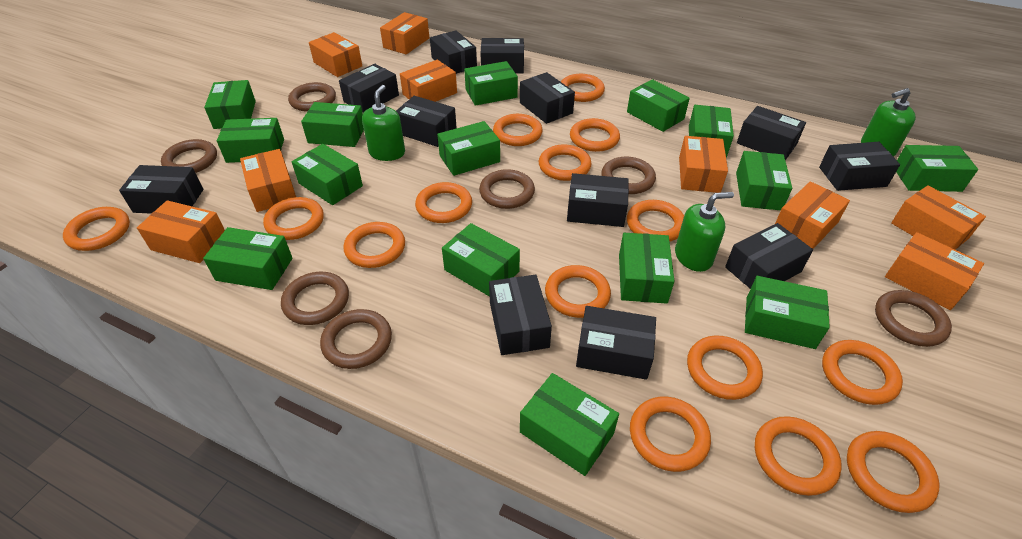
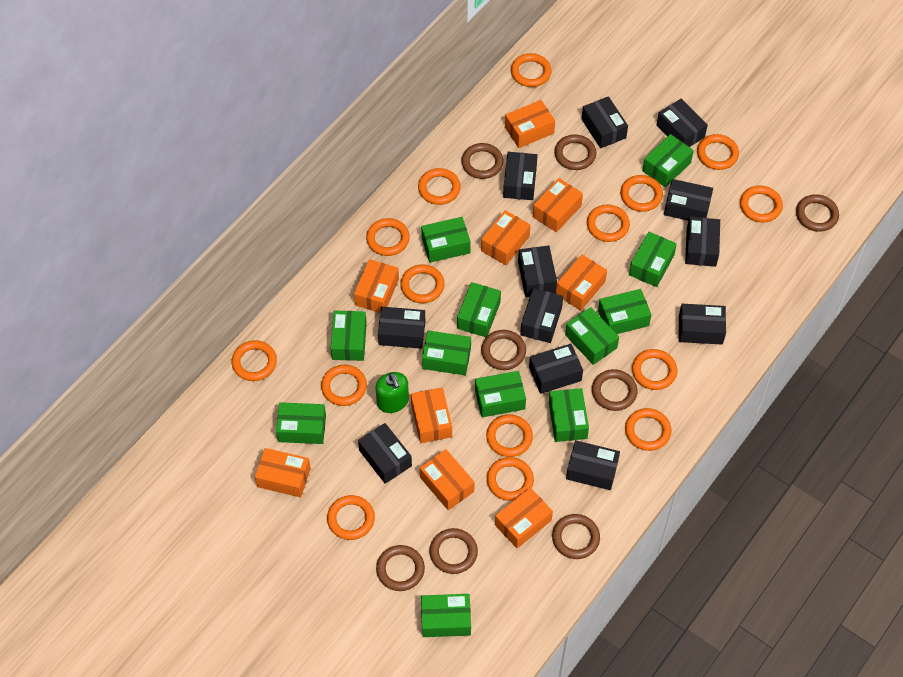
brown ring: 7 -> 8
green box: 15 -> 12
green soap dispenser: 3 -> 1

